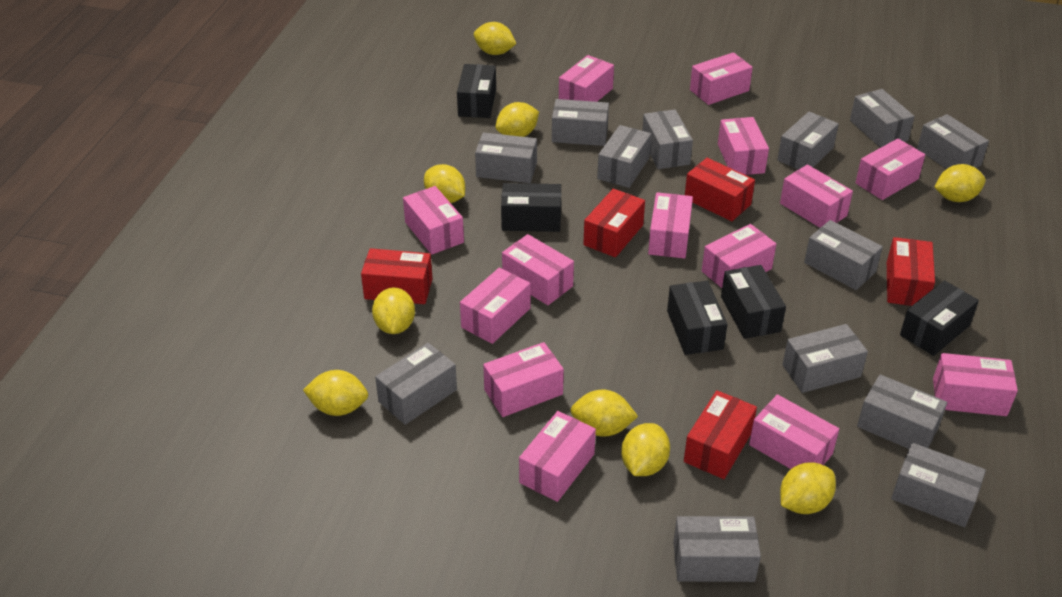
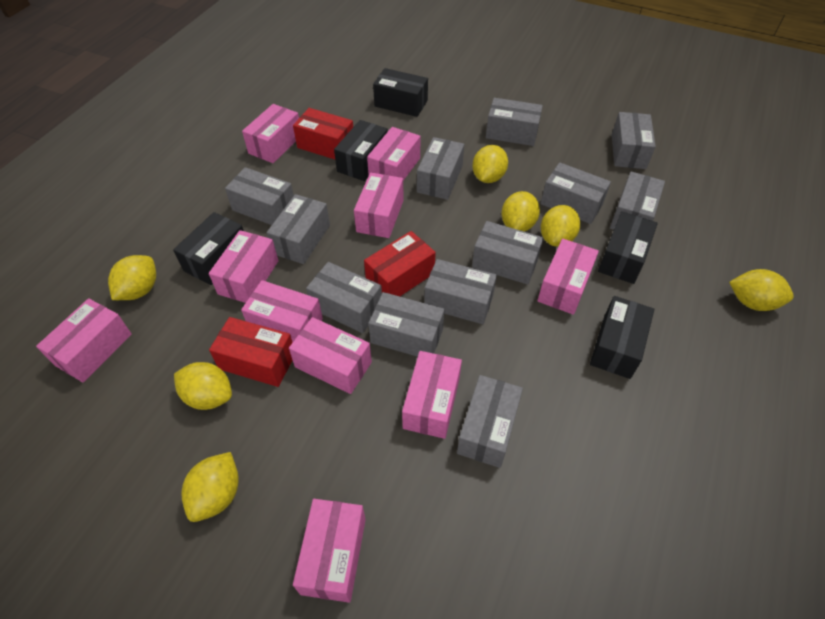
grey box: 13 -> 12
pink box: 14 -> 10
red box: 5 -> 3
yellow lemon: 9 -> 7

